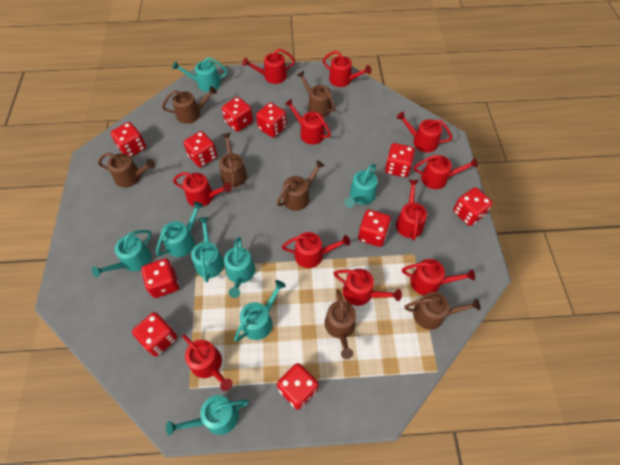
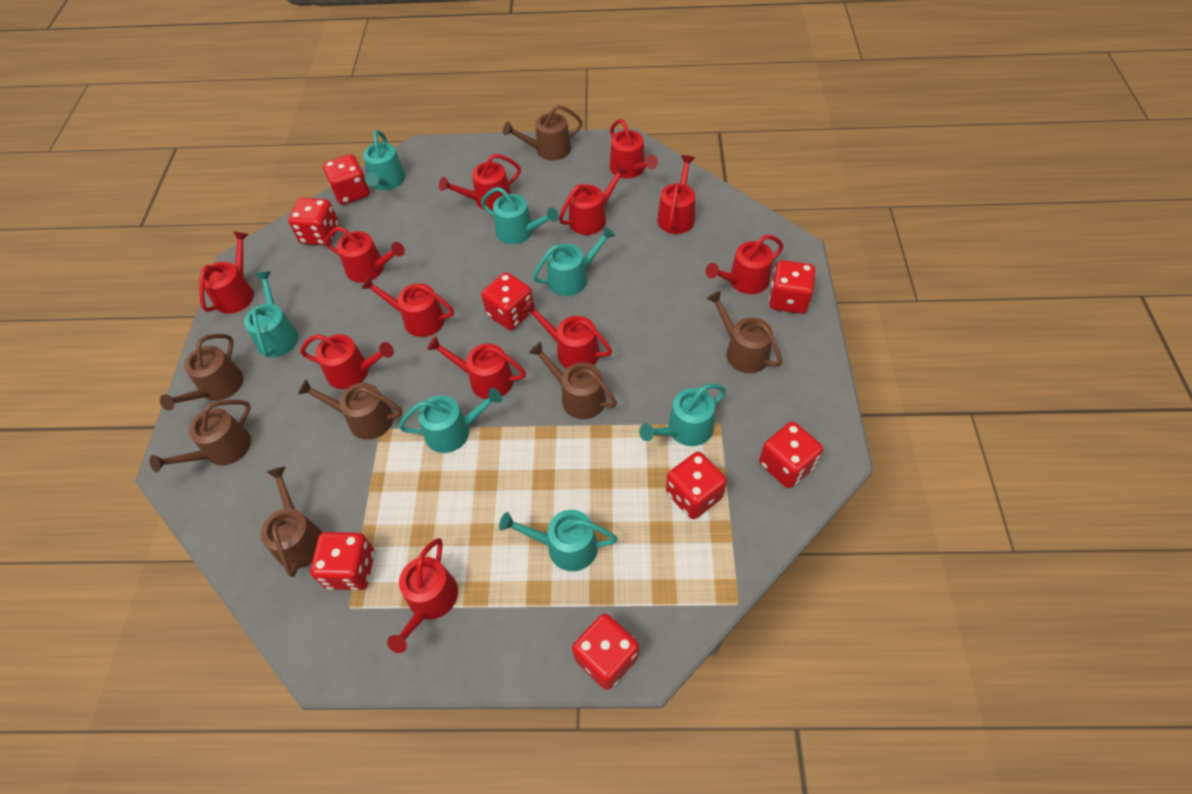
red dice: 10 -> 8
red watering can: 11 -> 12
turquoise watering can: 8 -> 7

